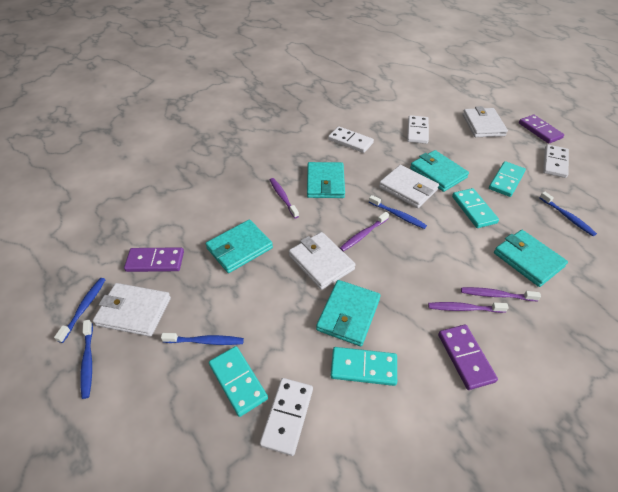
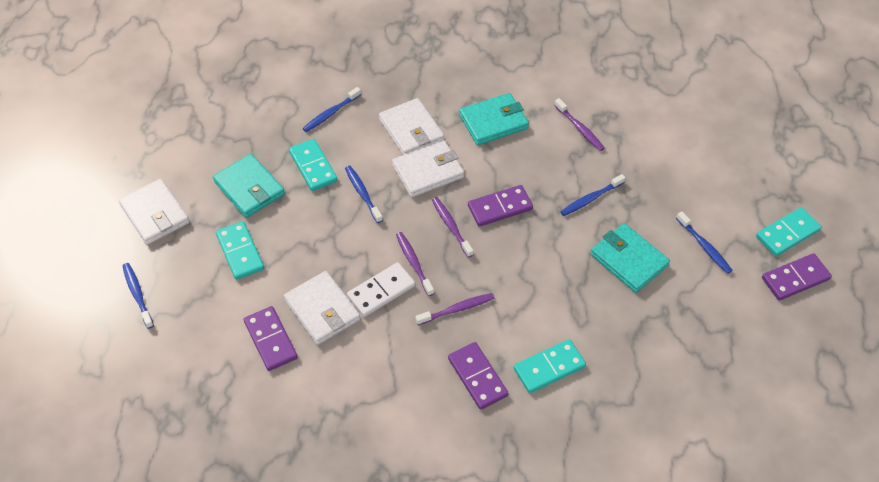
purple domino: 3 -> 4
turquoise wallet: 5 -> 3
white domino: 4 -> 1

